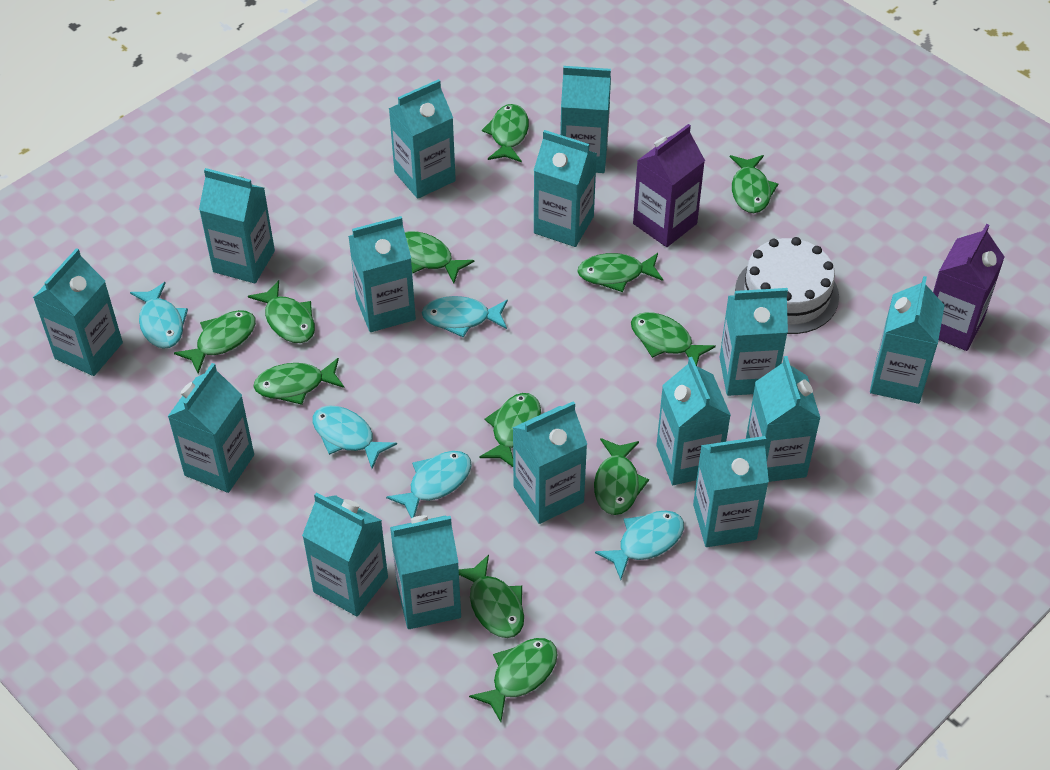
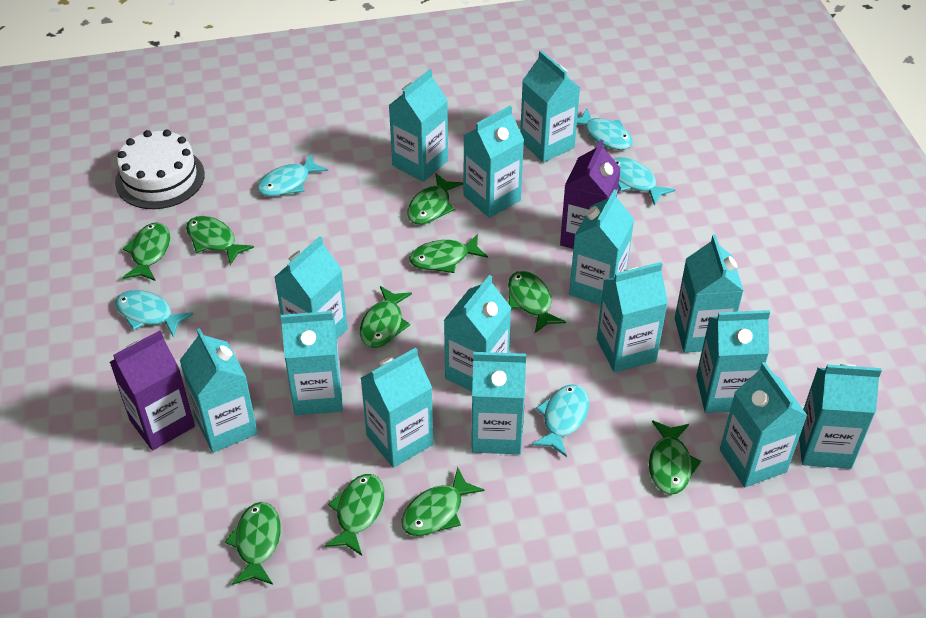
green fish: 12 -> 10

